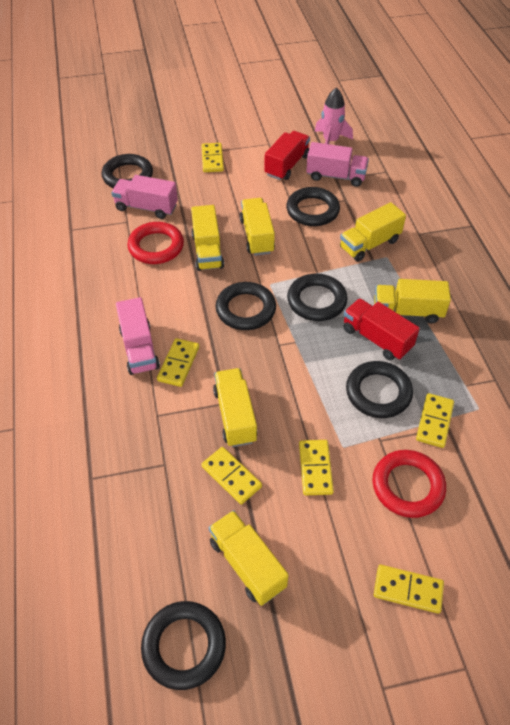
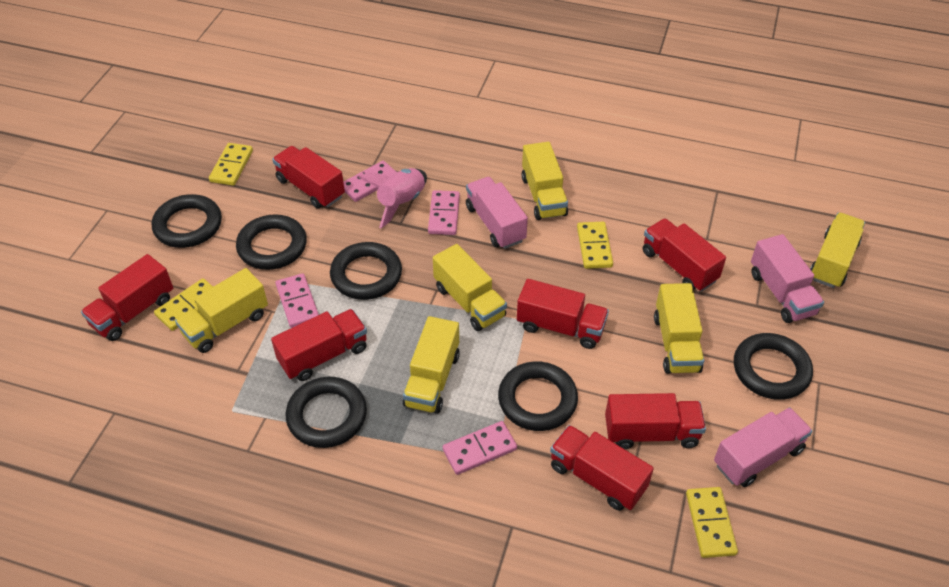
pink domino: 0 -> 4
red ring: 2 -> 0
red truck: 2 -> 7
yellow domino: 6 -> 4

